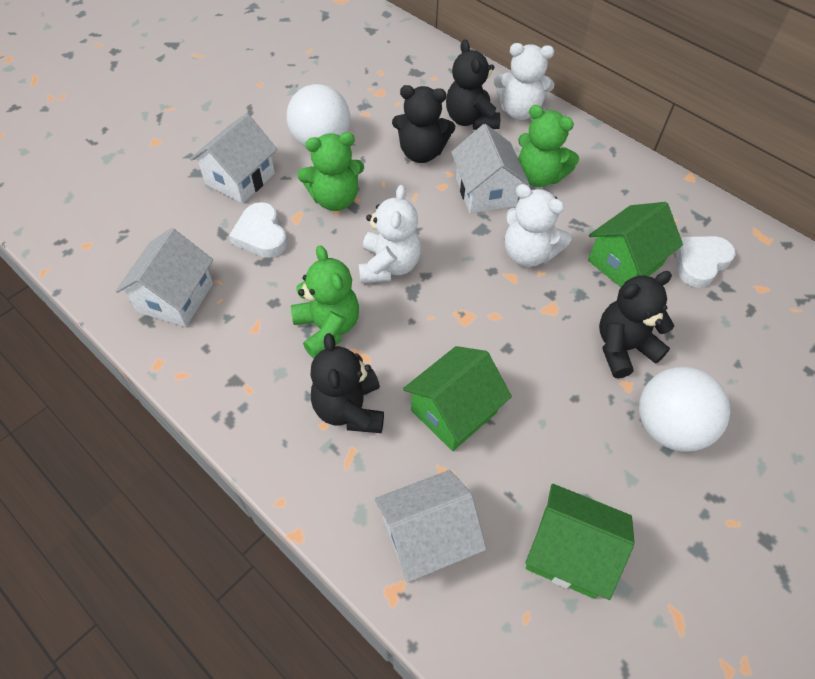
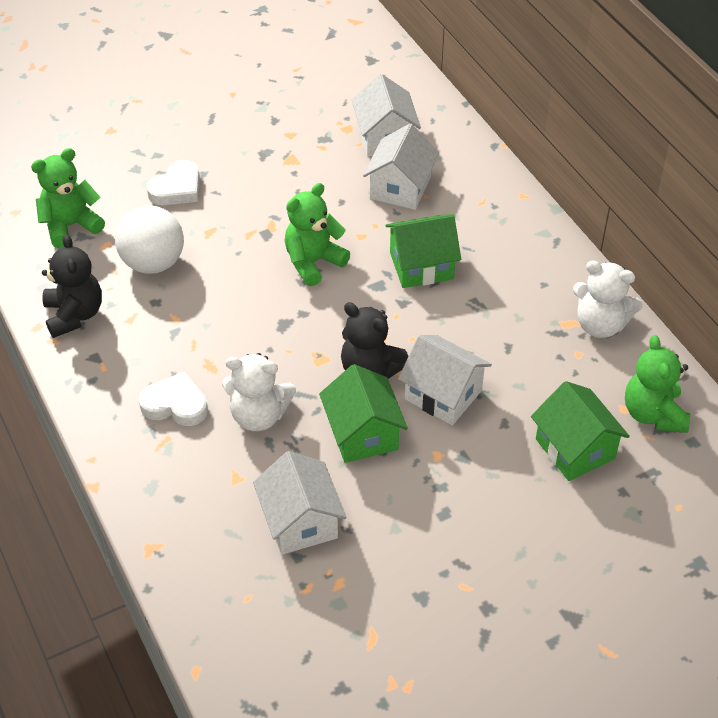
black teddy bear: 4 -> 2
white ball: 2 -> 1
white teddy bear: 3 -> 2

